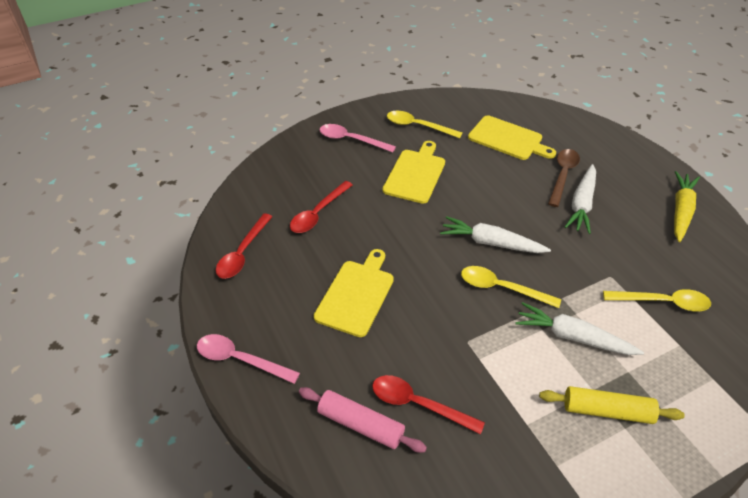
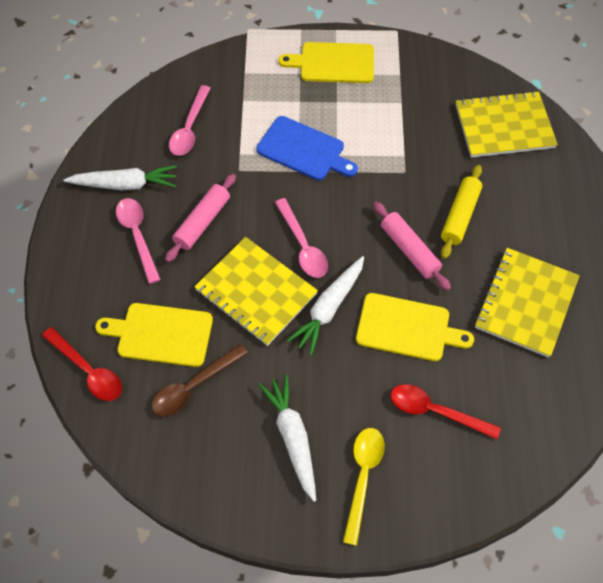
blue cutting board: 0 -> 1
pink rolling pin: 1 -> 2
pink spoon: 2 -> 3
red spoon: 3 -> 2
yellow carrot: 1 -> 0
yellow notebook: 0 -> 3
yellow spoon: 3 -> 1

